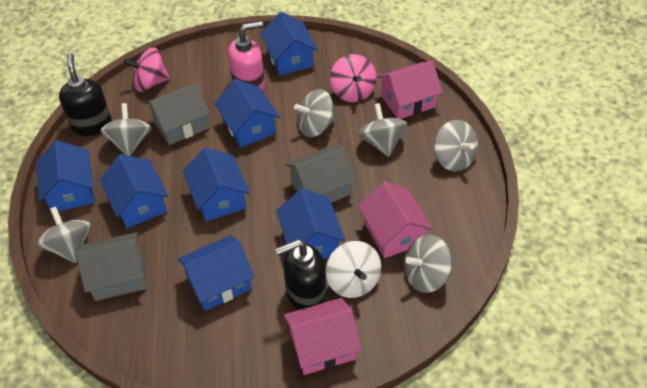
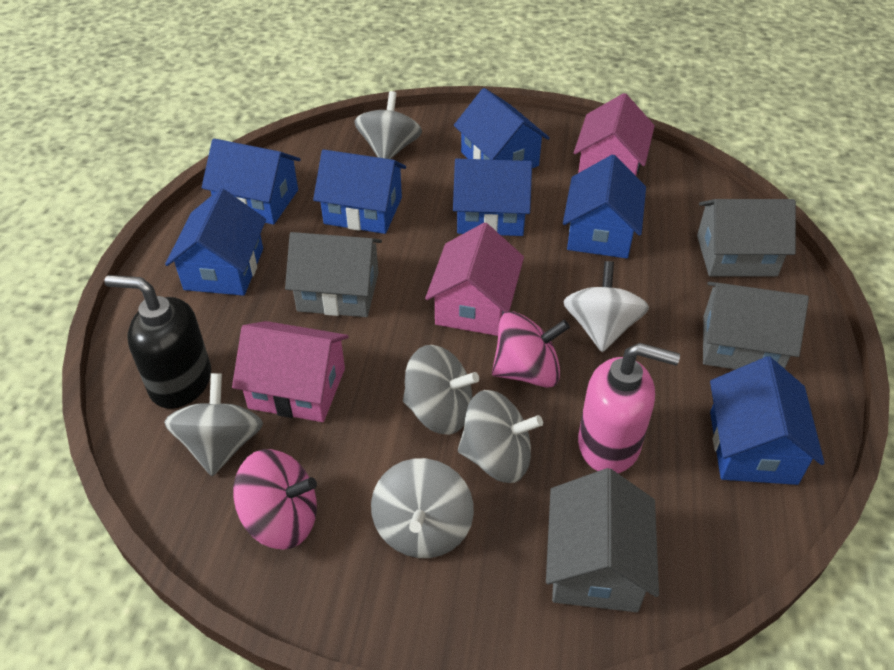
black soap dispenser: 2 -> 1
grey house: 3 -> 4
grey spinning top: 6 -> 5

